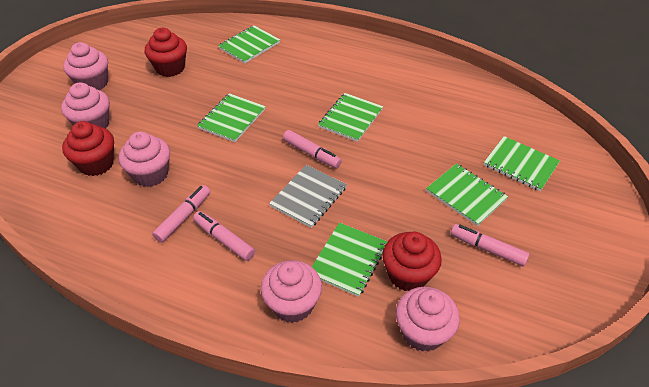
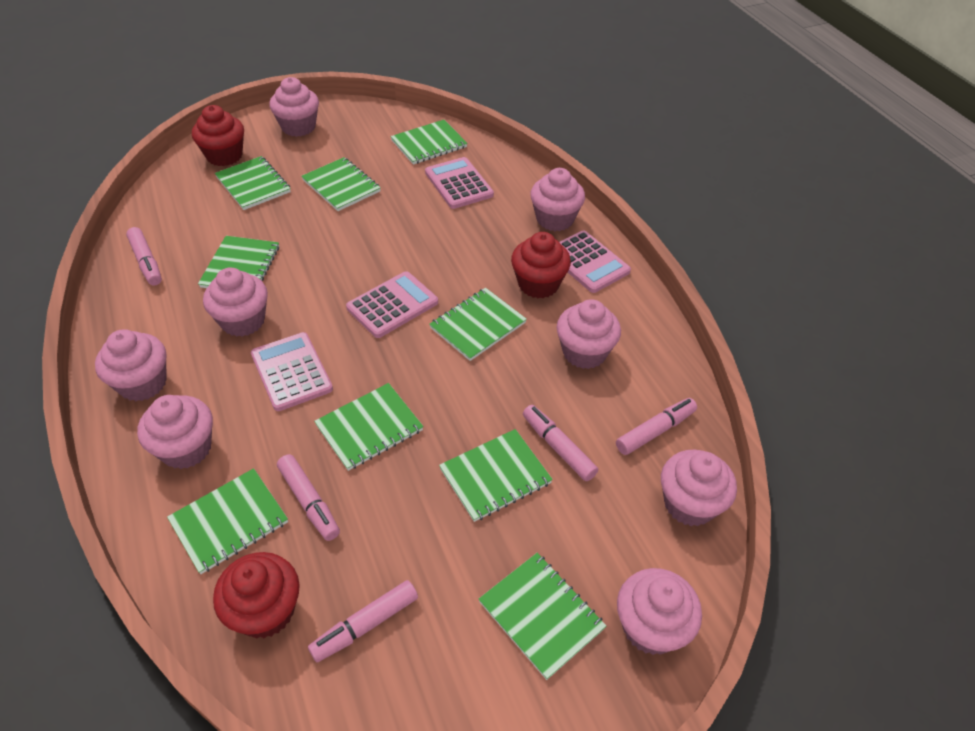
green notebook: 6 -> 9
grey notebook: 1 -> 0
pink calculator: 0 -> 4
pink cupcake: 5 -> 8
pink marker: 4 -> 5

